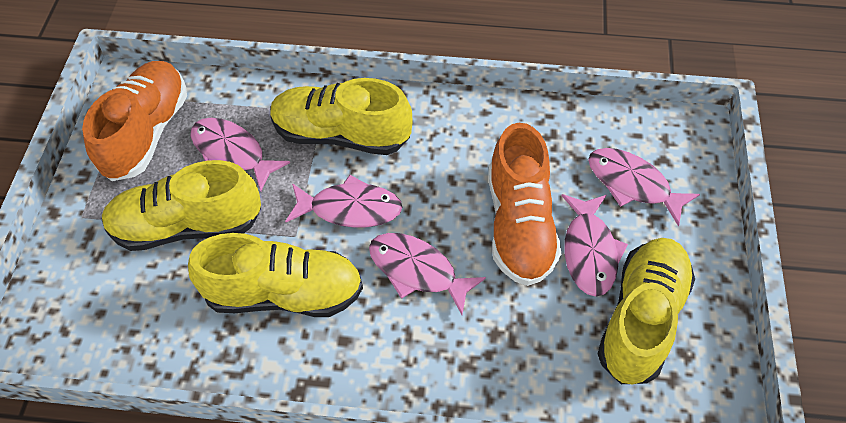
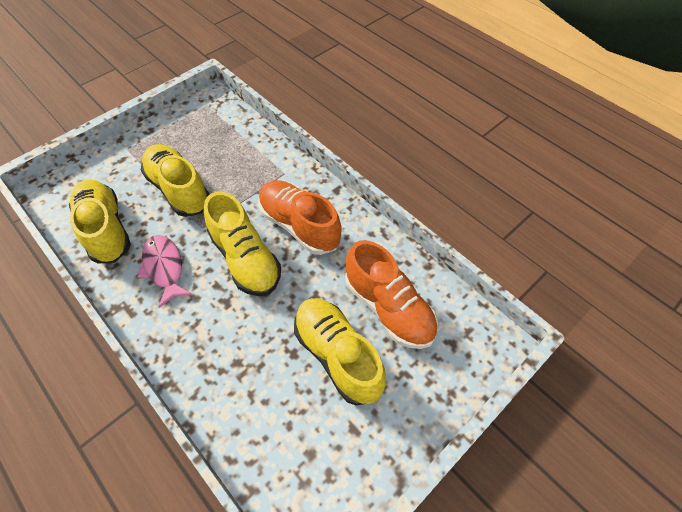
pink fish: 5 -> 1

